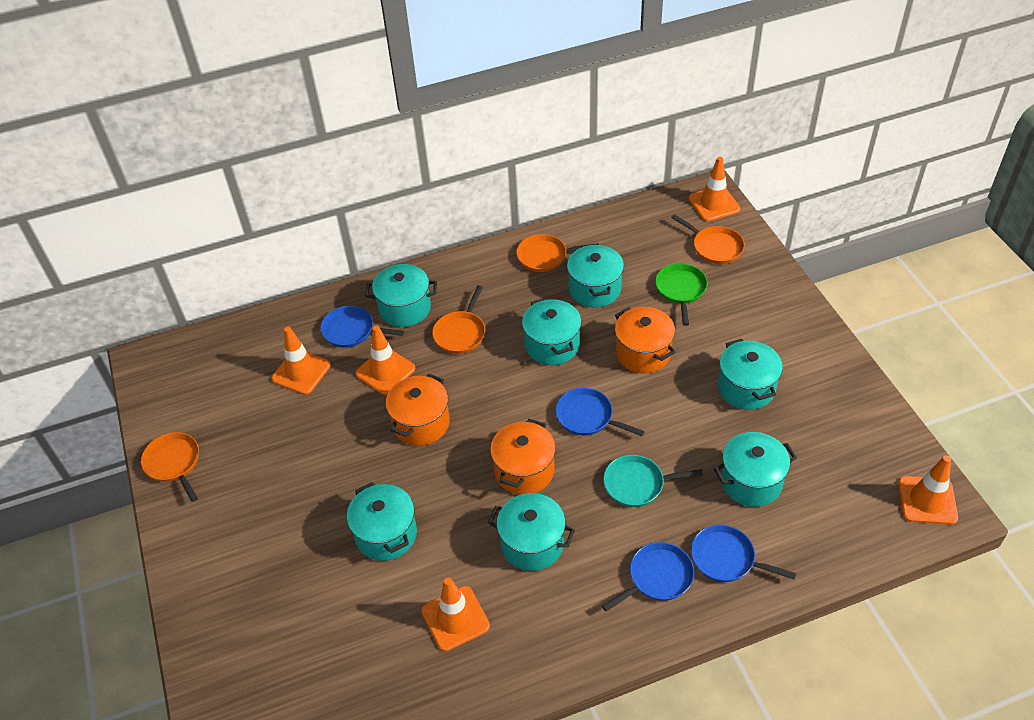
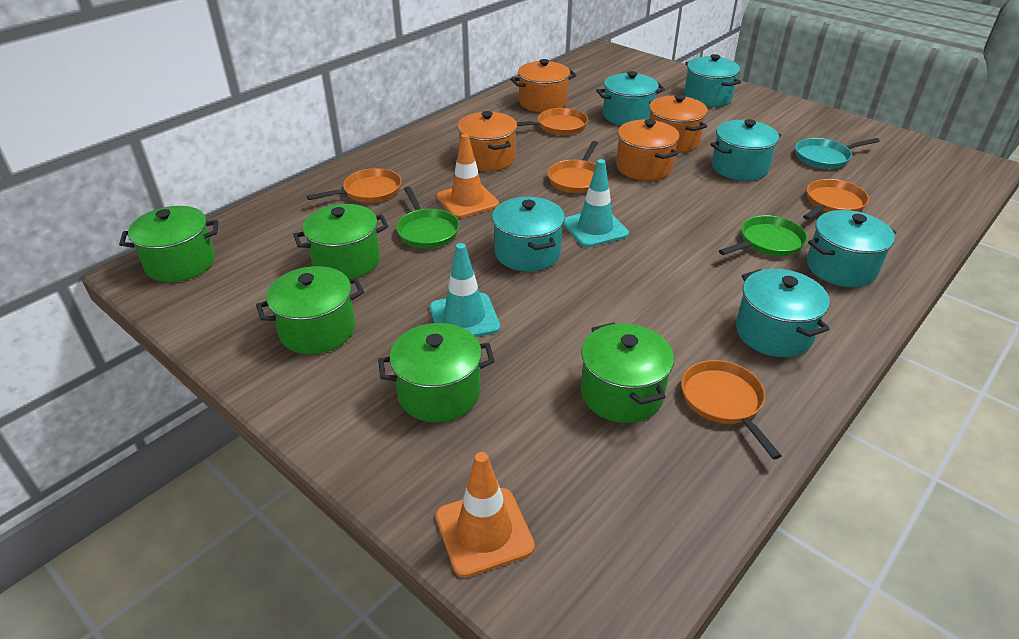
blue pan: 4 -> 0
green pan: 1 -> 2
green pot: 0 -> 5
orange pan: 4 -> 5
orange pot: 3 -> 4
orange traffic cone: 5 -> 2
turquoise pot: 7 -> 6
turquoise traffic cone: 0 -> 2

